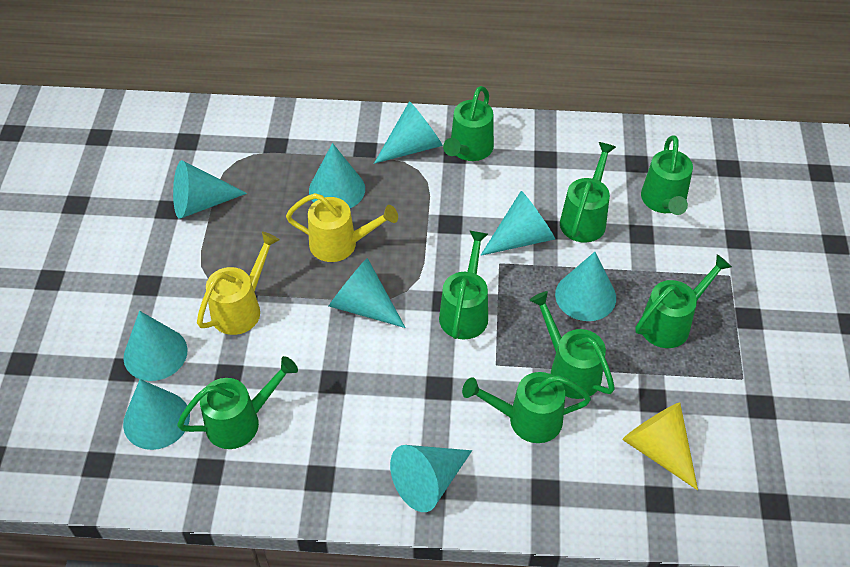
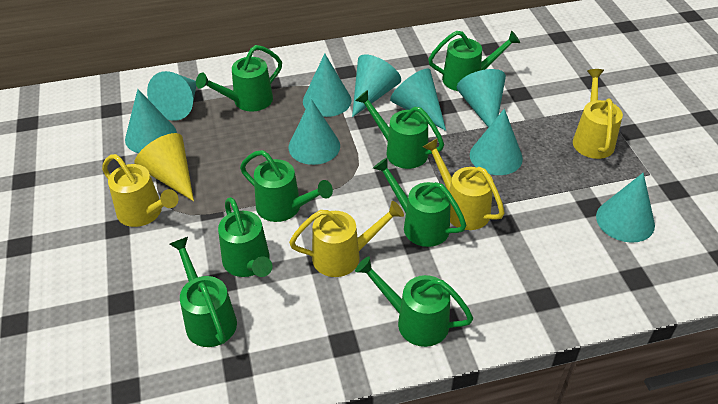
yellow watering can: 2 -> 4

